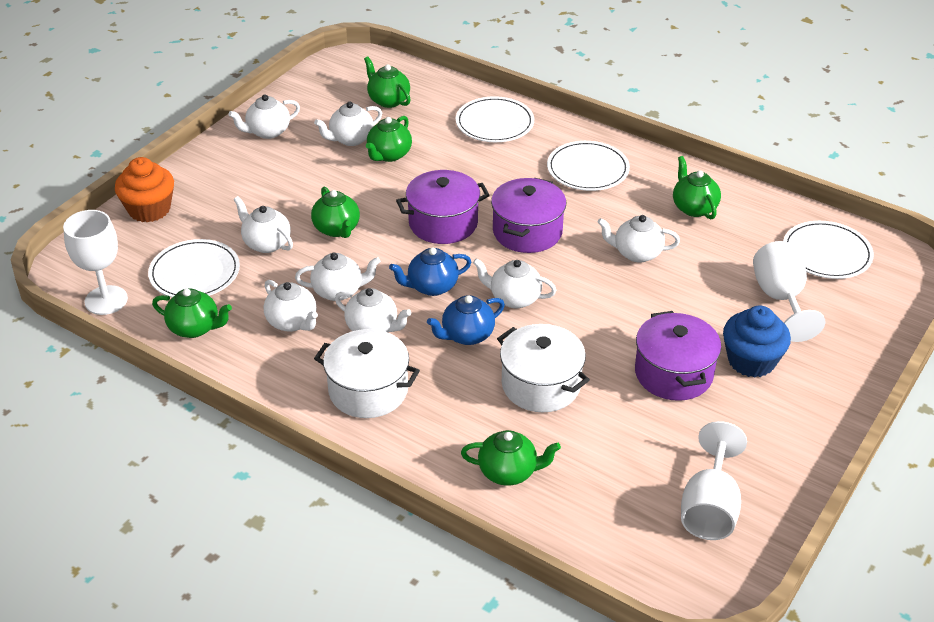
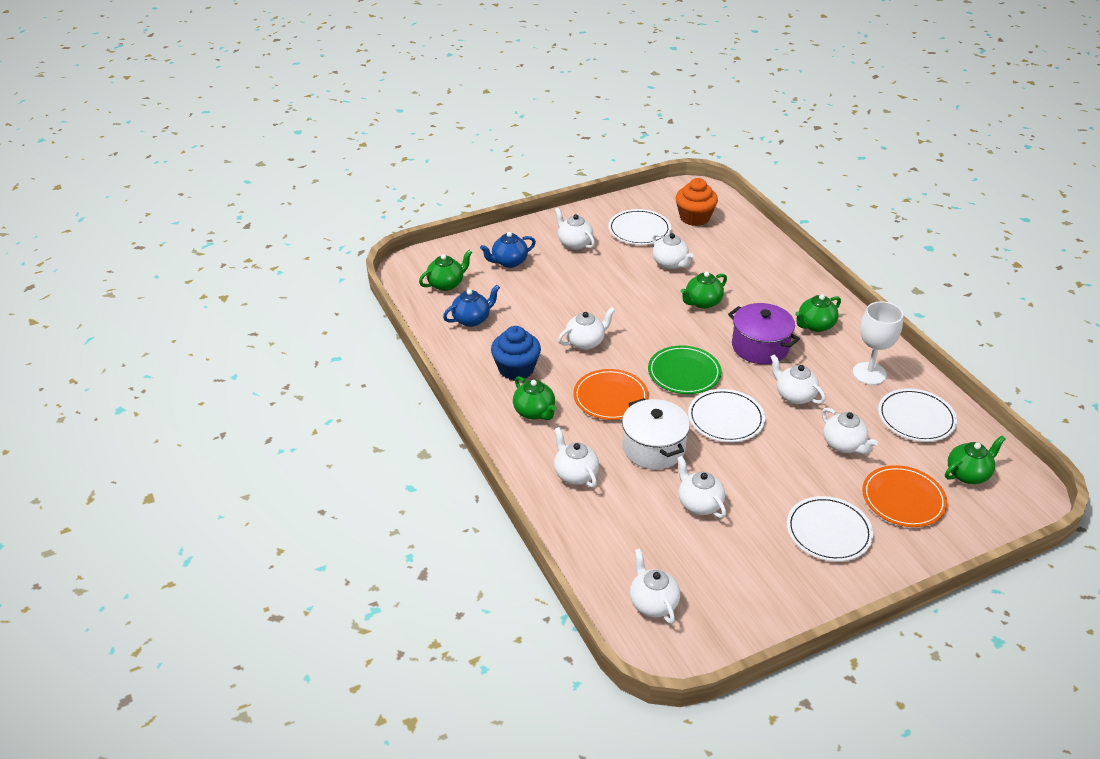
green plate: 0 -> 1
green teapot: 6 -> 5
orange plate: 0 -> 2
purple pot: 3 -> 1
white goblet: 3 -> 1
white pot: 2 -> 1

